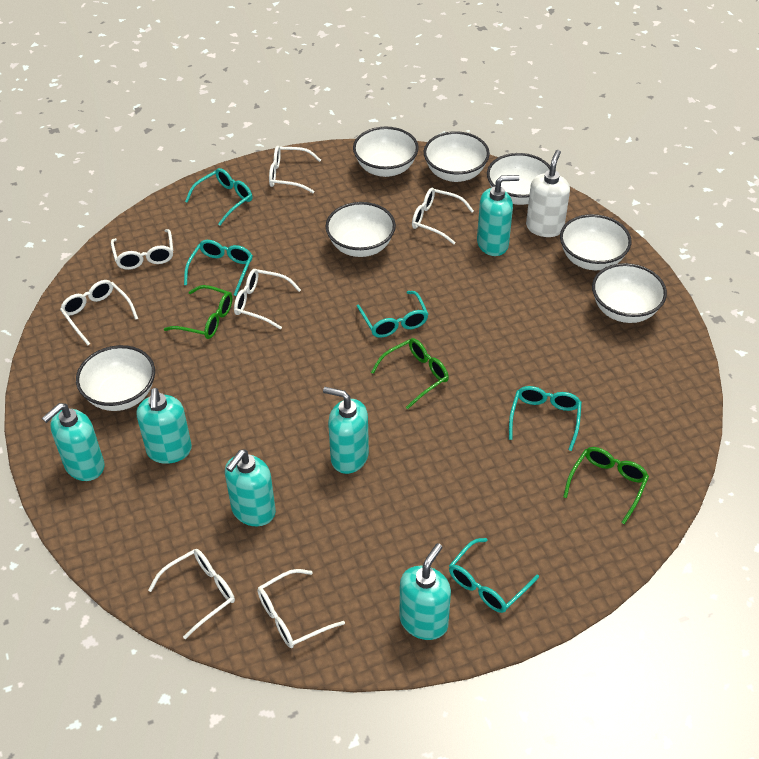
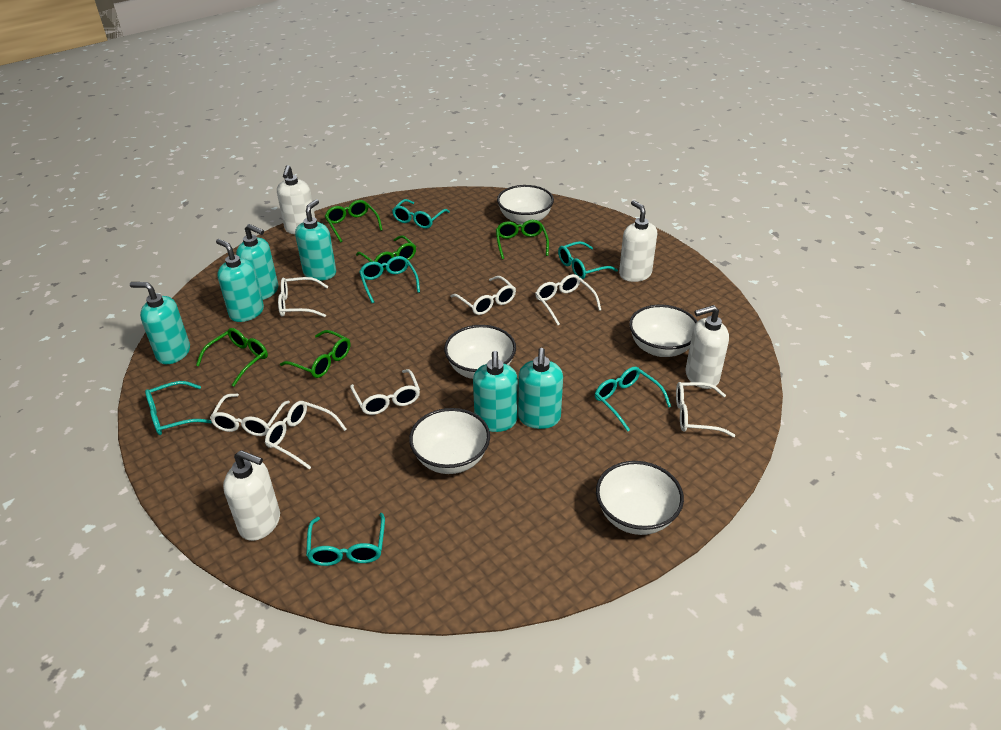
green glasses: 3 -> 5
turquoise glasses: 5 -> 6
white bowl: 7 -> 5
white soap dispenser: 1 -> 4

